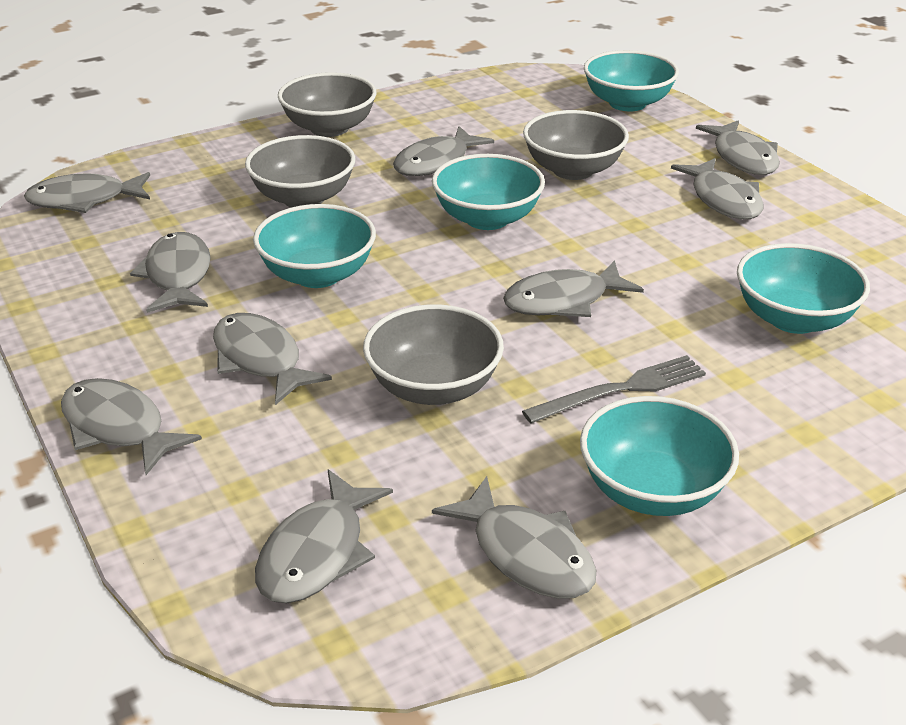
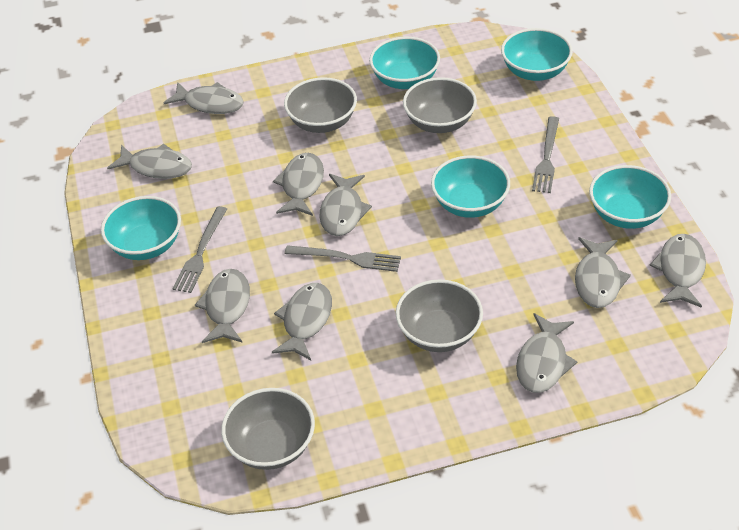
grey fish: 10 -> 9
grey fork: 1 -> 3

